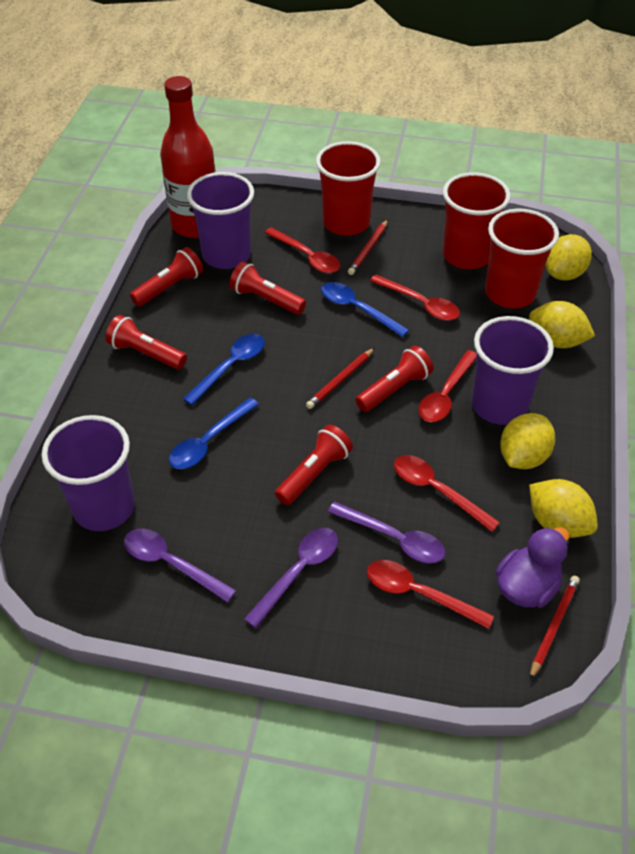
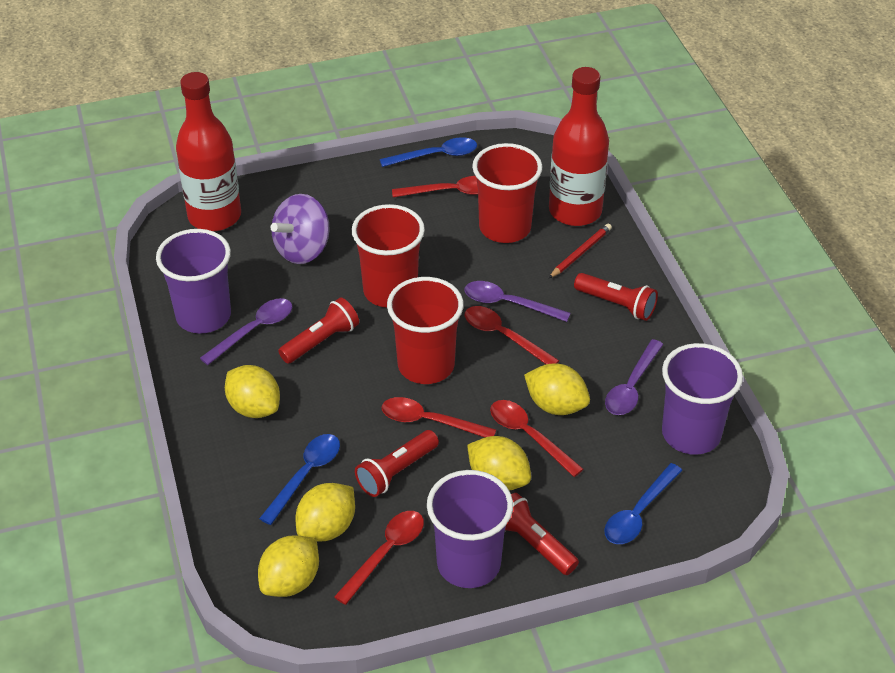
purple duck: 1 -> 0
purple spinning top: 0 -> 1
red bottle: 1 -> 2
red flashlight: 5 -> 4
red pencil: 3 -> 1
yellow lemon: 4 -> 5

